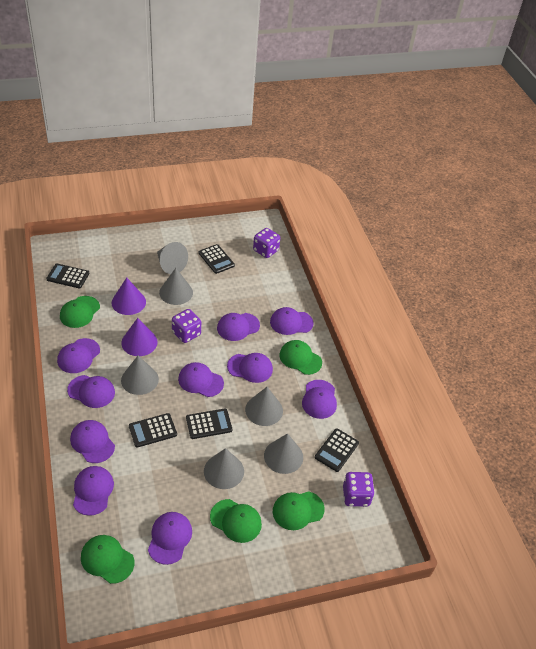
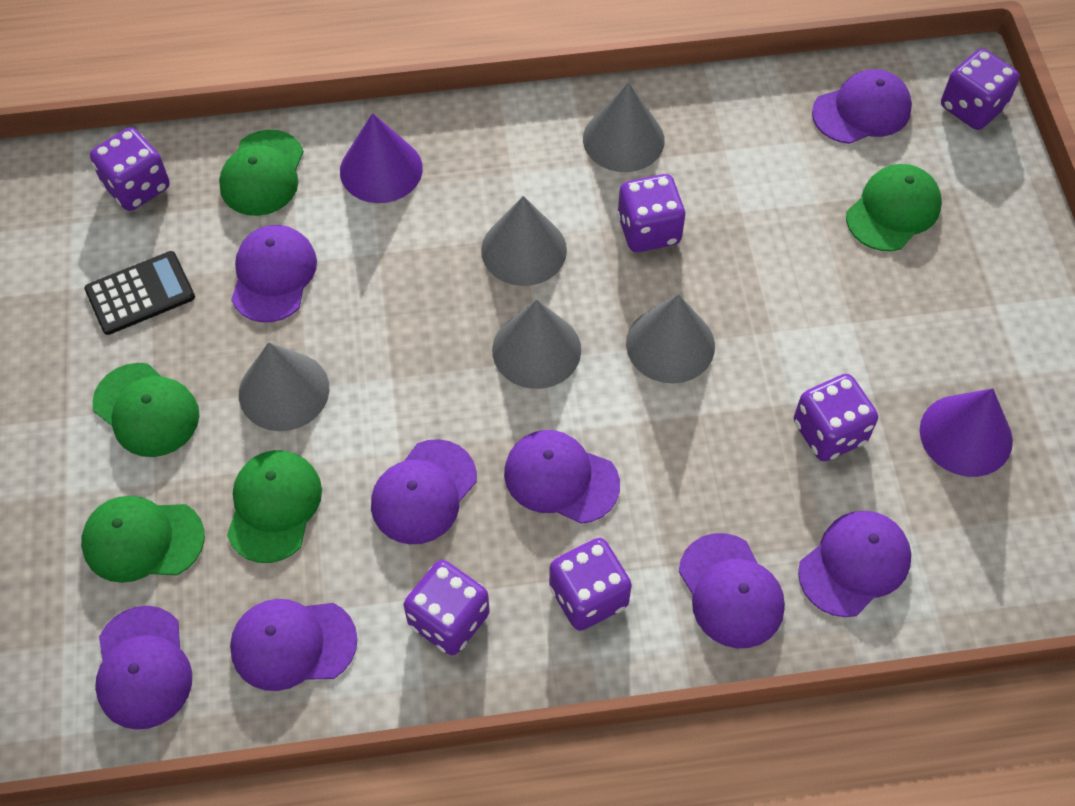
black calculator: 5 -> 1
grey cone: 6 -> 5
purple cap: 10 -> 8
purple dice: 3 -> 6

